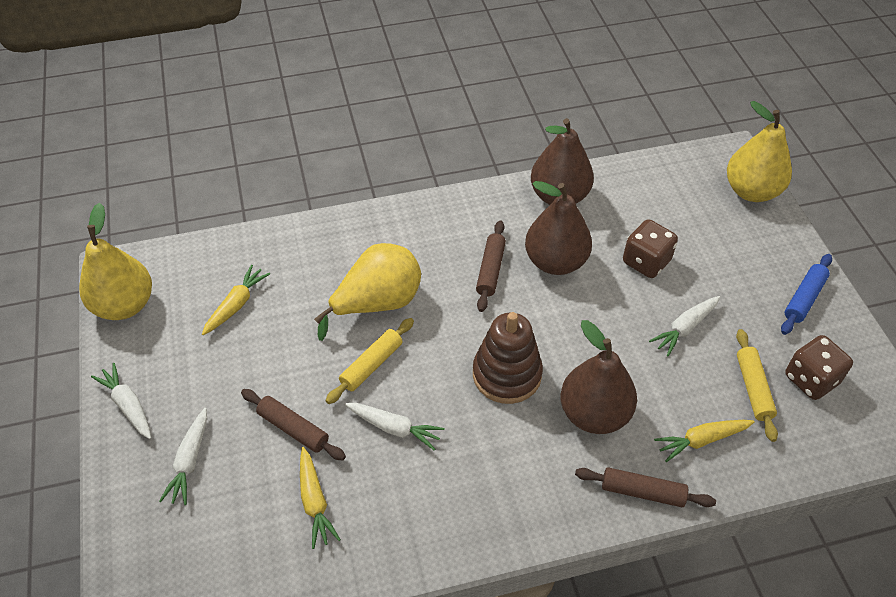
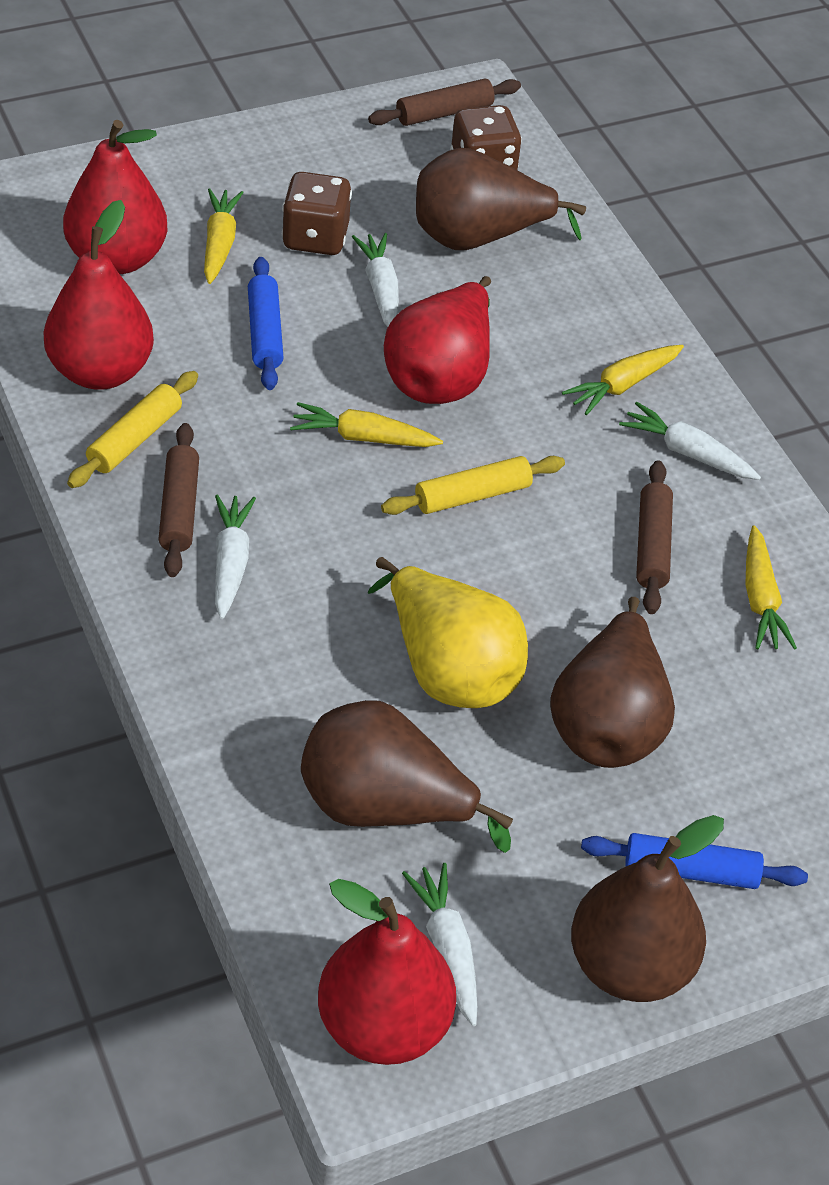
blue rolling pin: 1 -> 2
brown pear: 3 -> 4
brown stacking toy: 1 -> 0
red pear: 0 -> 4
yellow carrot: 3 -> 4
yellow pear: 3 -> 1

